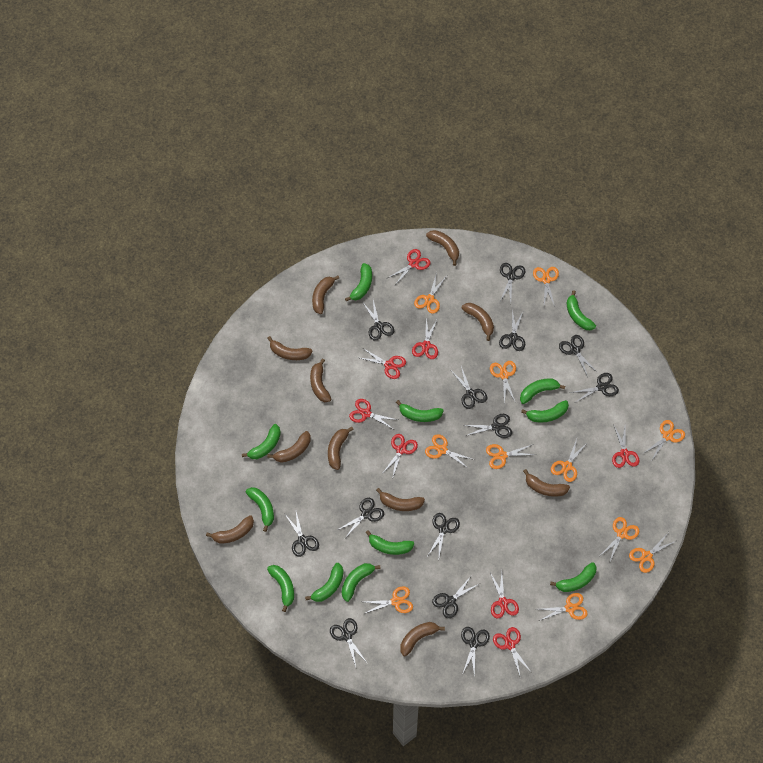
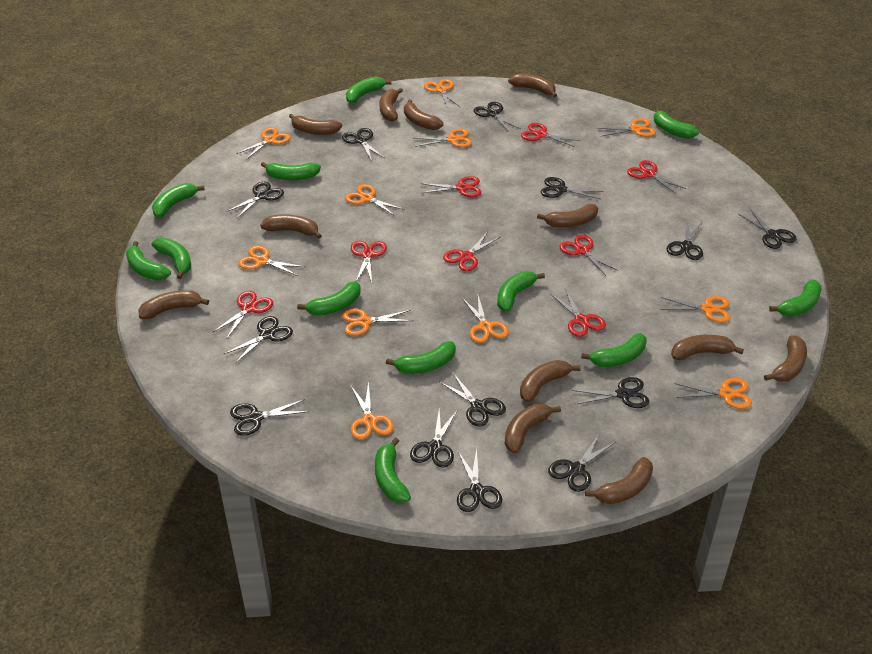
brown banana: 11 -> 12

